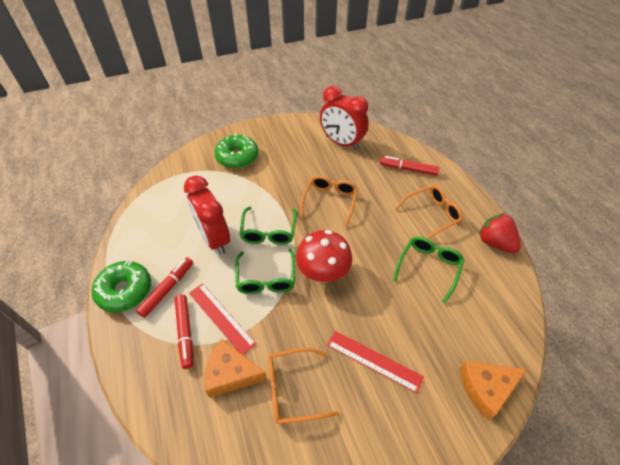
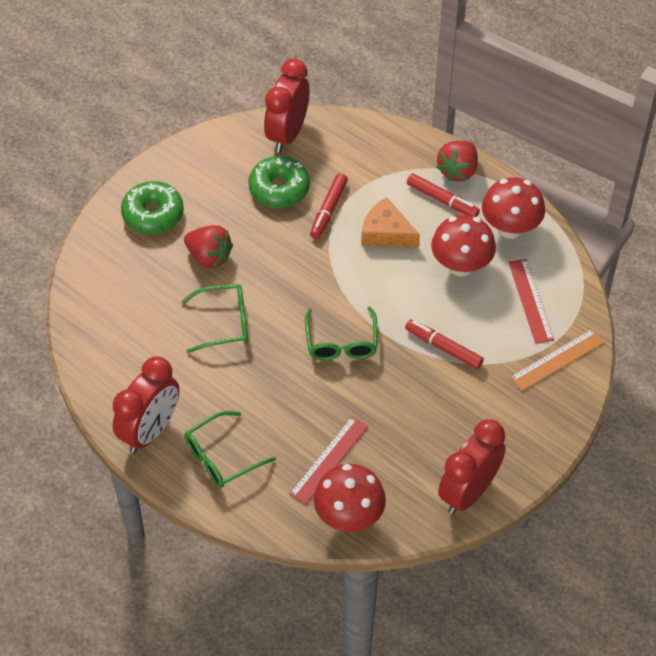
orange cheese: 2 -> 1
orange glasses: 3 -> 0
orange ruler: 0 -> 1
red clock: 2 -> 3
red mushroom: 1 -> 3
red strawberry: 1 -> 2

